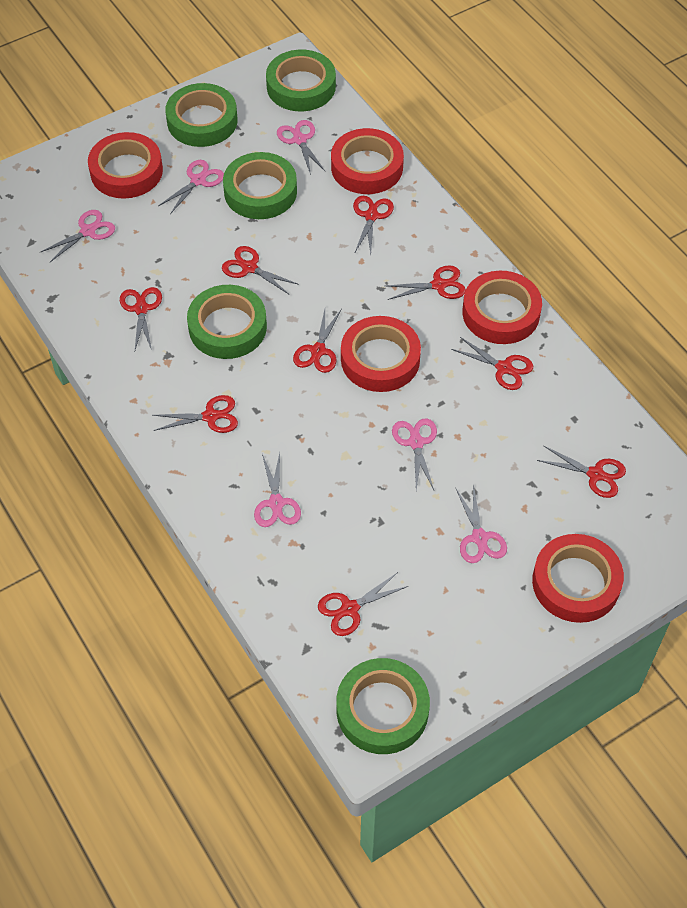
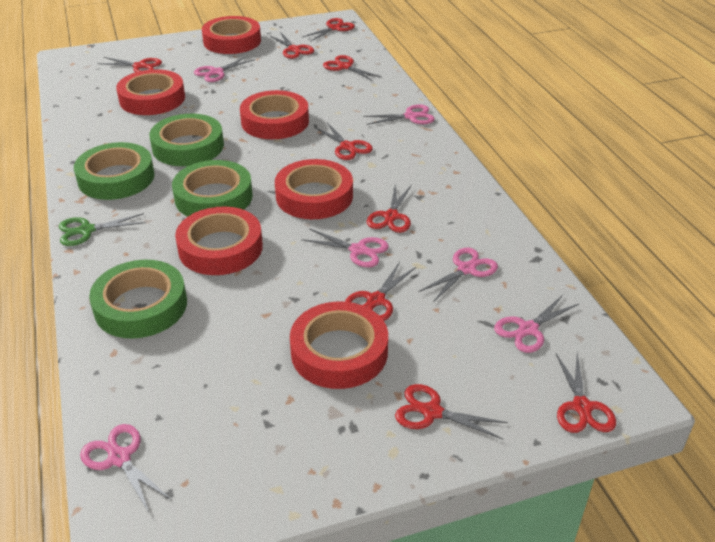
green scissors: 0 -> 1
green tape: 5 -> 4
red tape: 5 -> 6

